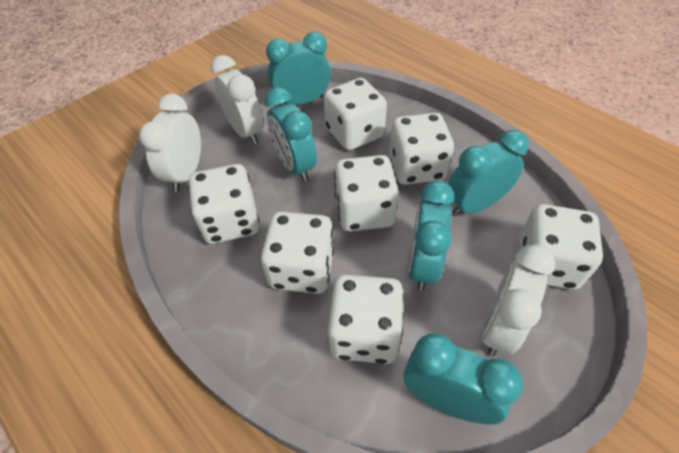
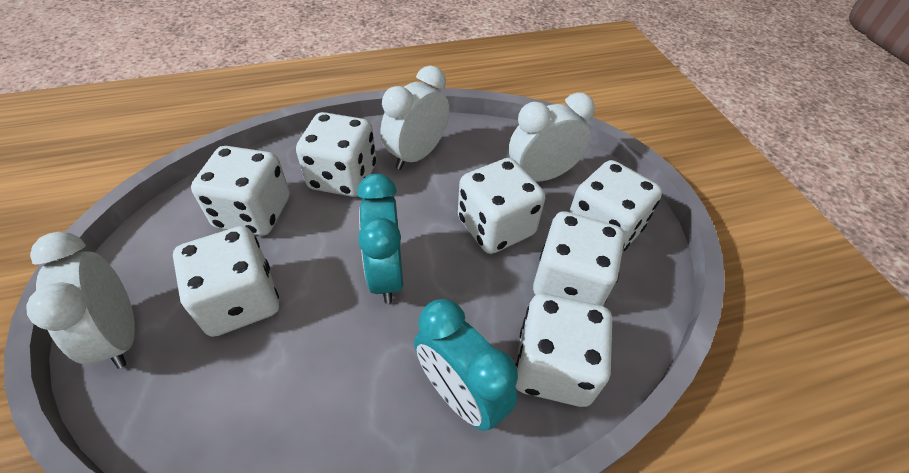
turquoise clock: 5 -> 2

